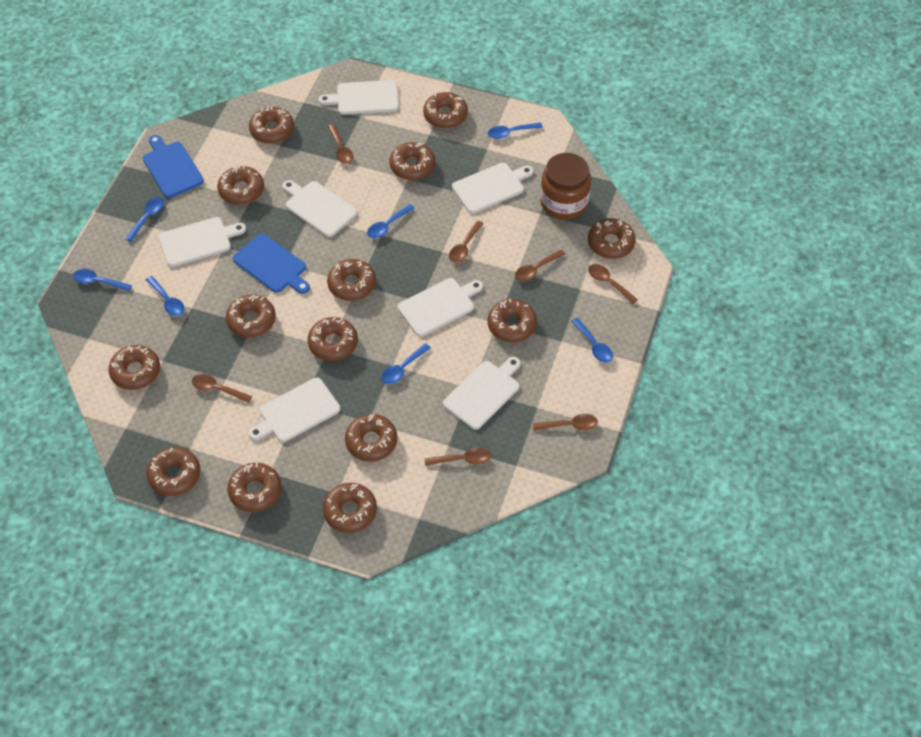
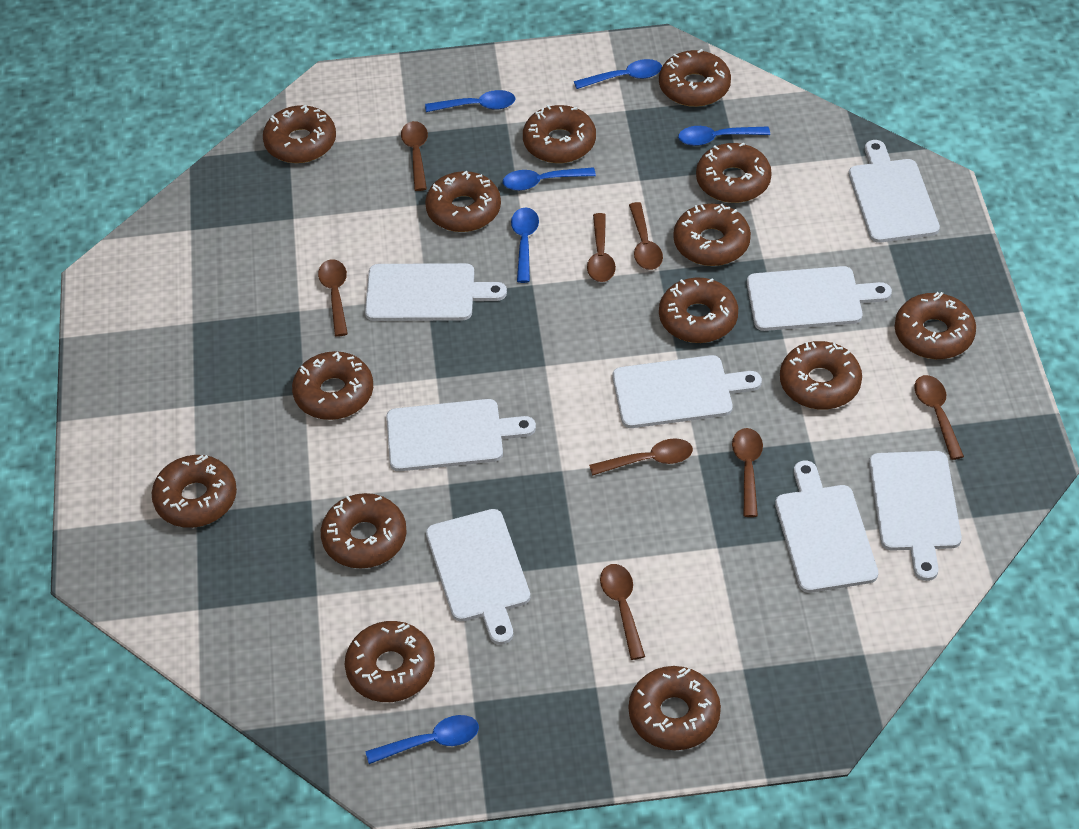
blue cutting board: 2 -> 0
blue spoon: 7 -> 6
brown jar: 1 -> 0
brown spoon: 7 -> 8
white cutting board: 7 -> 8

